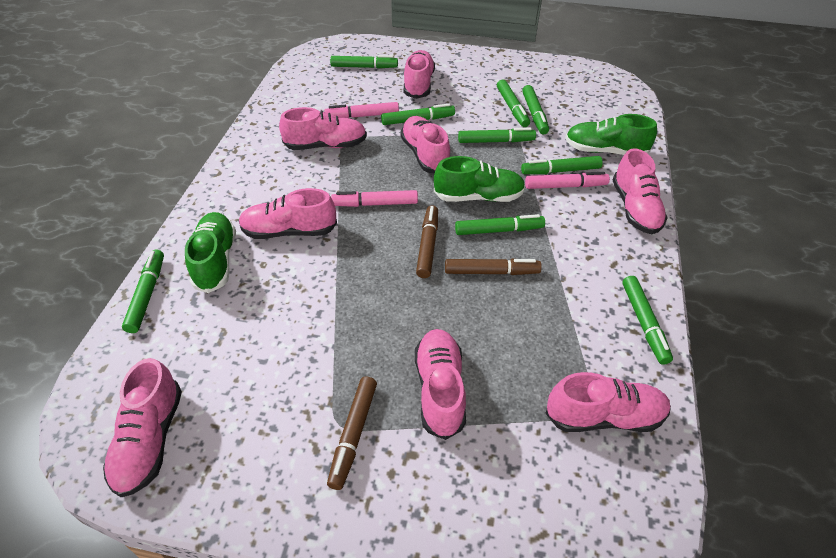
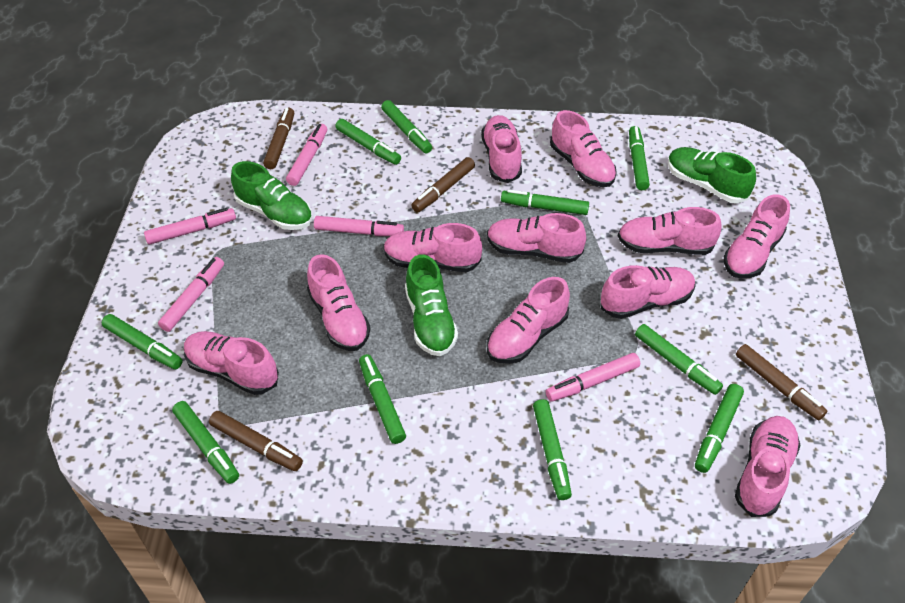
brown marker: 3 -> 4
green marker: 9 -> 10
pink marker: 3 -> 5
pink shoe: 8 -> 11

